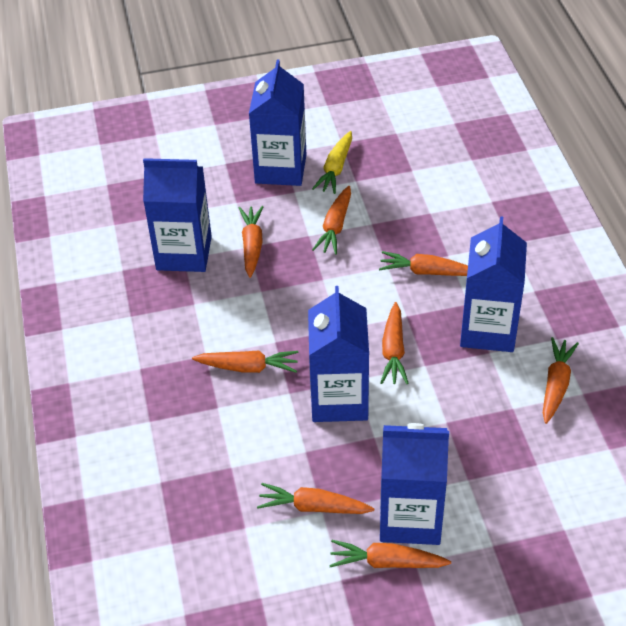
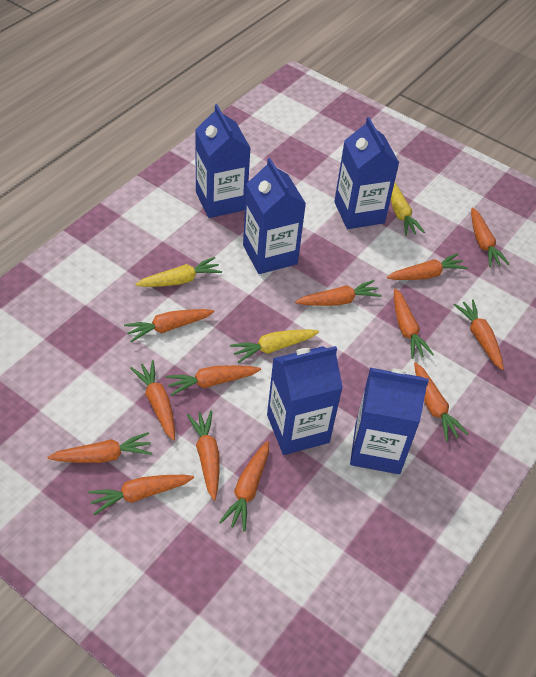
orange carrot: 8 -> 13
yellow carrot: 1 -> 3

